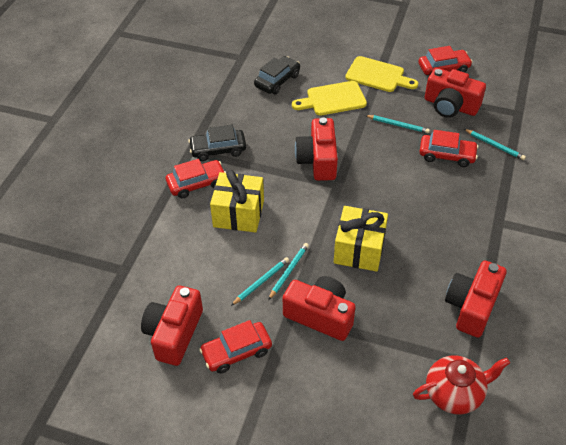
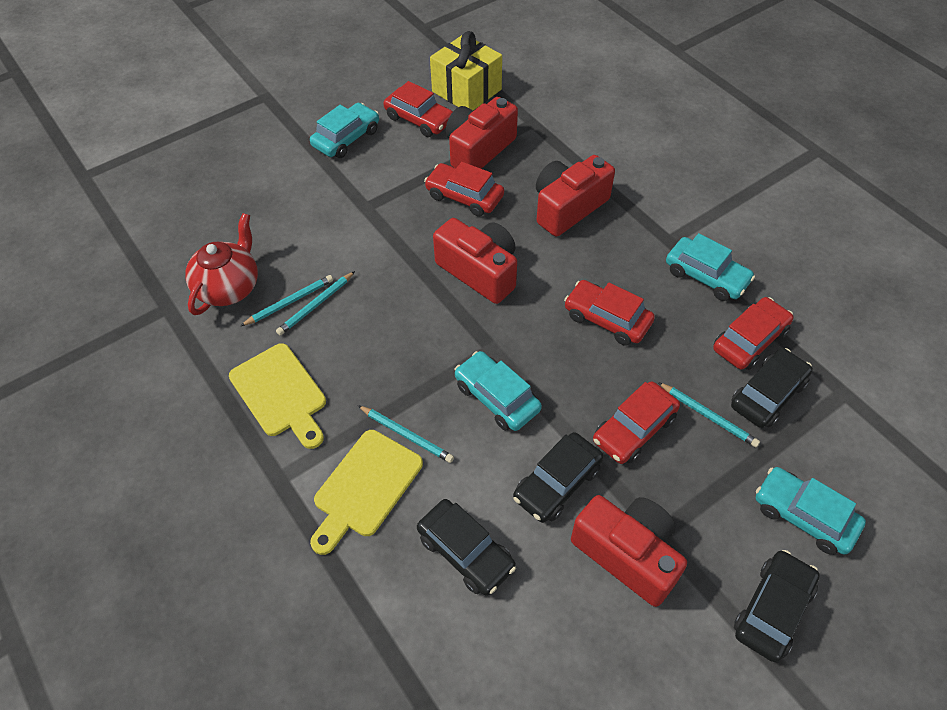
black car: 2 -> 4
red camera: 5 -> 4
red car: 4 -> 5
turquoise car: 0 -> 4
yellow gift: 2 -> 1

